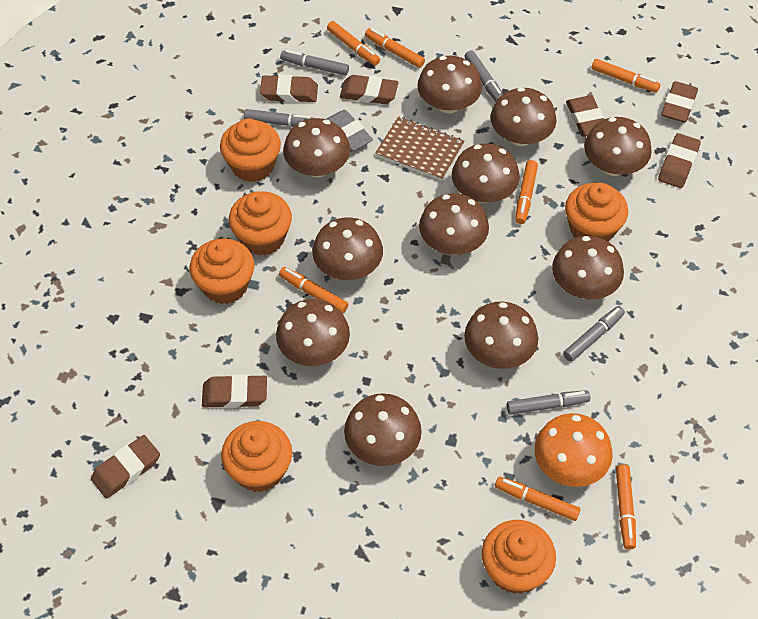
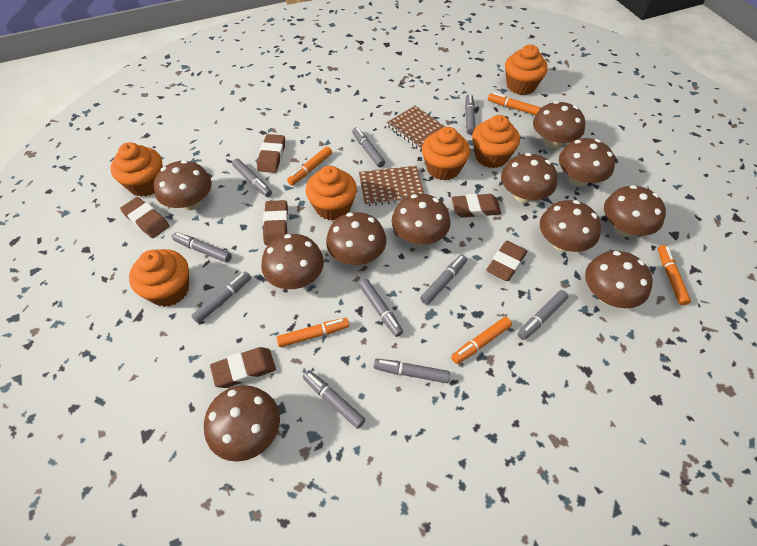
brown eraser: 7 -> 6
brown notebook: 1 -> 2
grey eraser: 1 -> 0
grey marker: 5 -> 10
orange marker: 7 -> 5
orange mushroom: 1 -> 0

